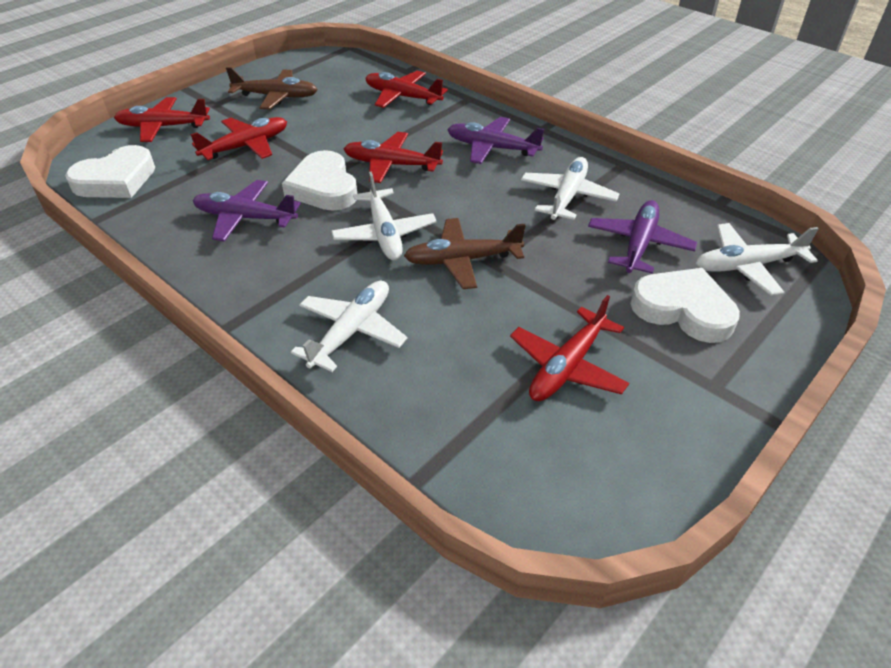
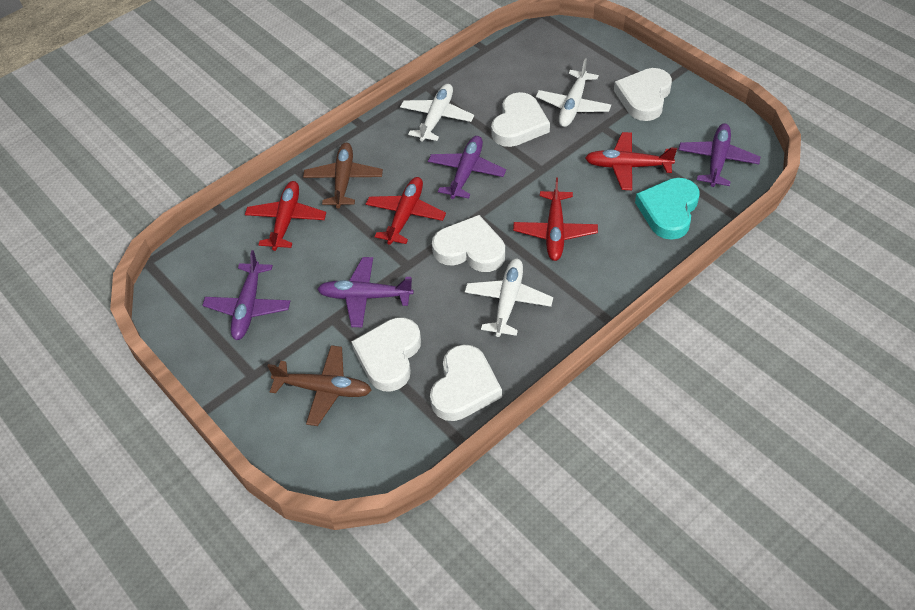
purple plane: 3 -> 4
red plane: 5 -> 4
turquoise heart: 0 -> 1
white heart: 3 -> 5
white plane: 4 -> 3

